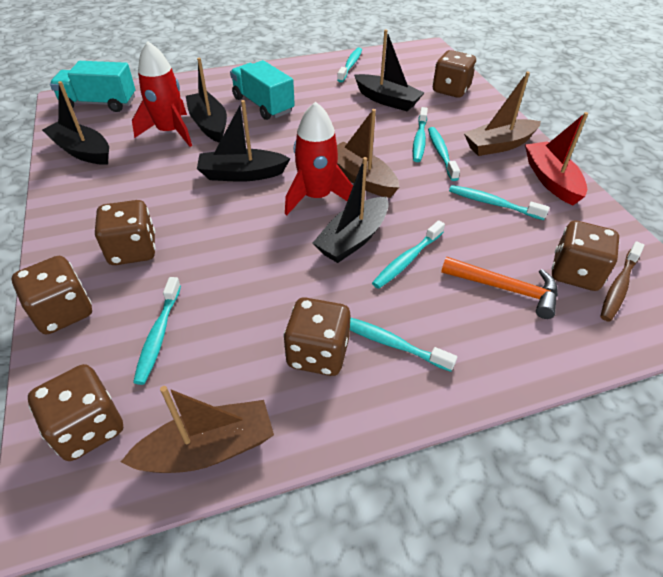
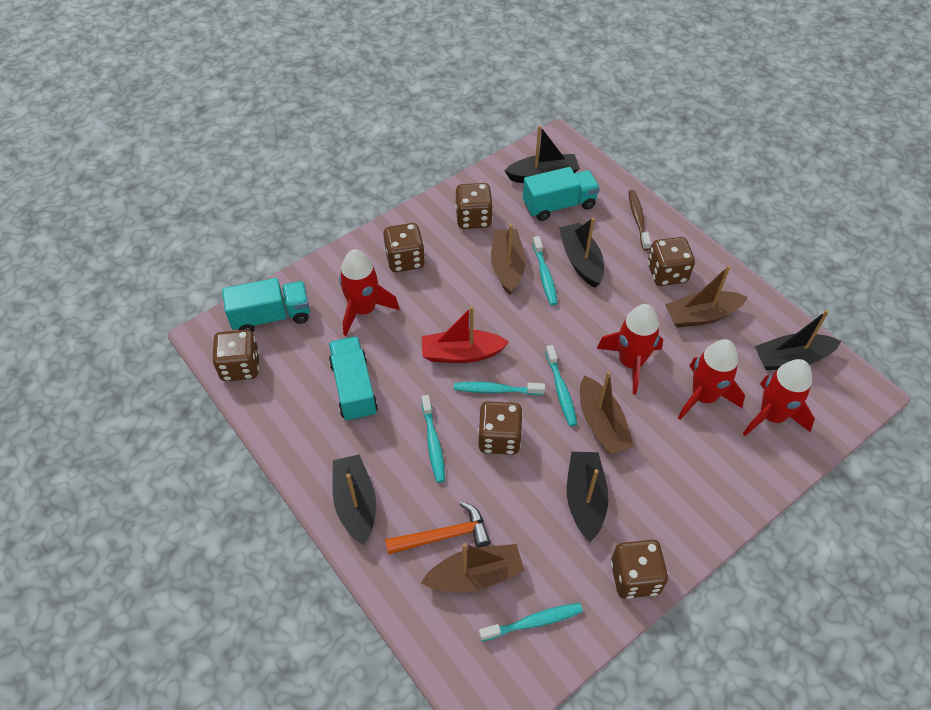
brown boat: 3 -> 4
red rocket: 2 -> 4
turquoise toothbrush: 7 -> 5
turquoise truck: 2 -> 3

